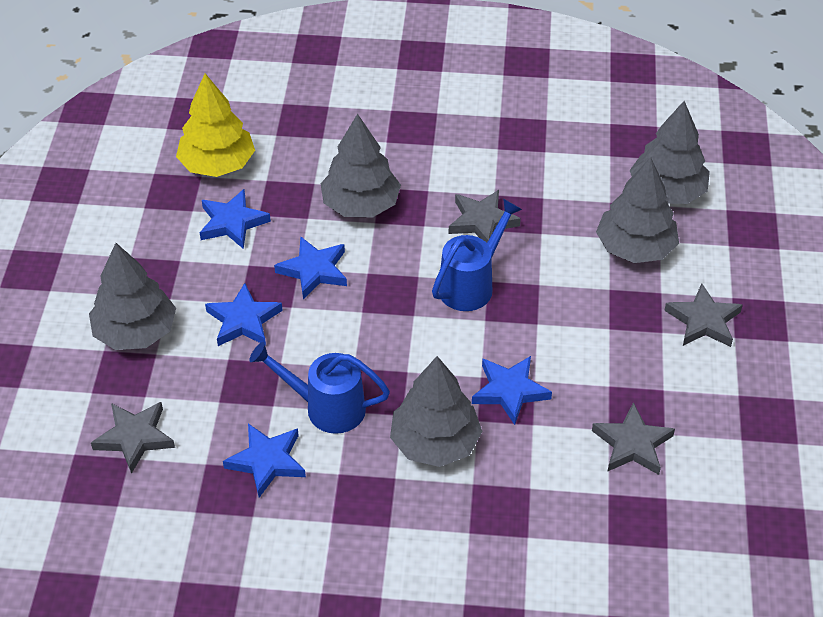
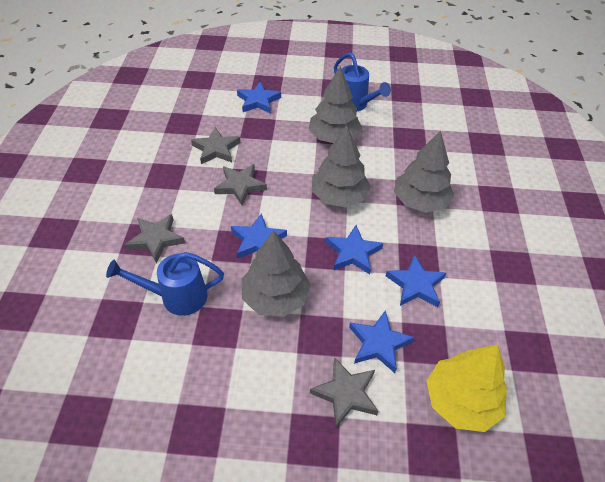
grey tree: 5 -> 4

